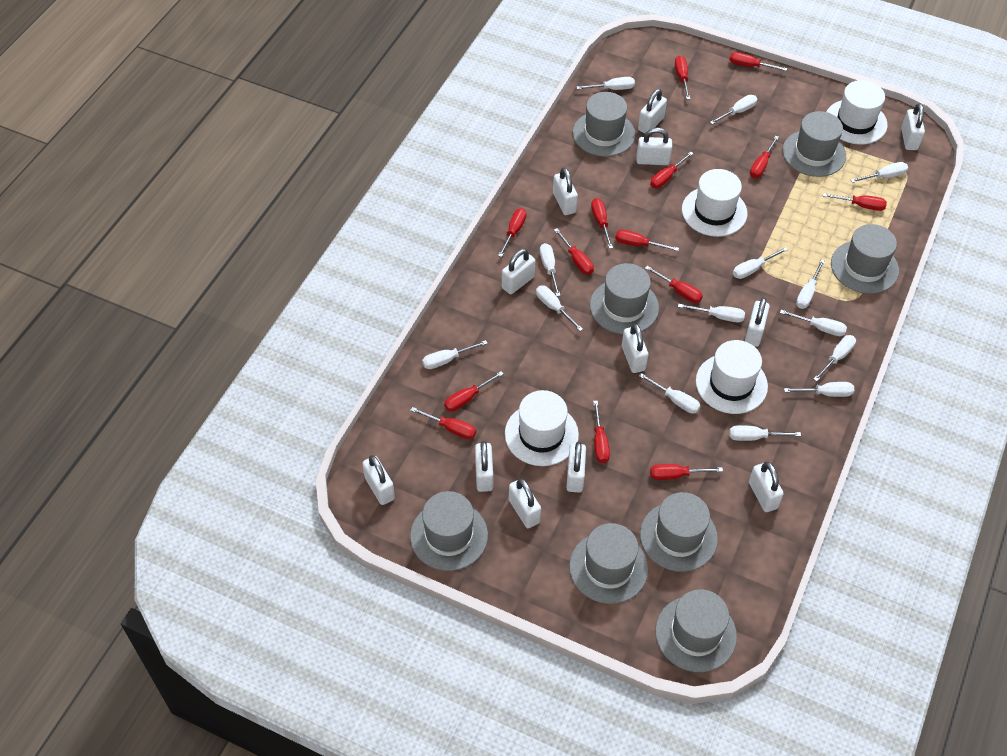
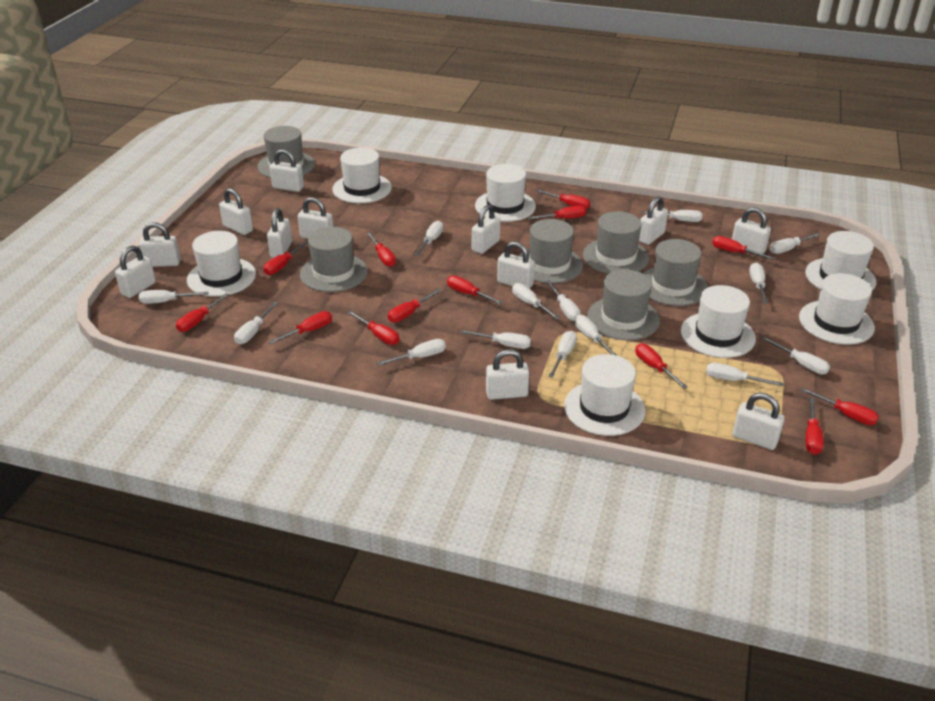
grey hat: 8 -> 6
red screwdriver: 14 -> 13
white hat: 4 -> 7

